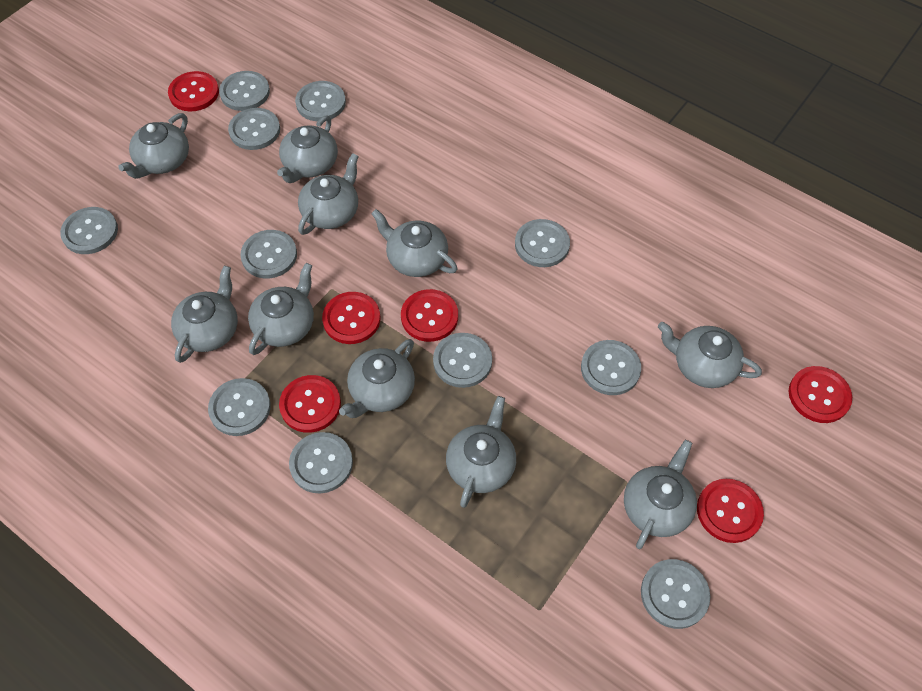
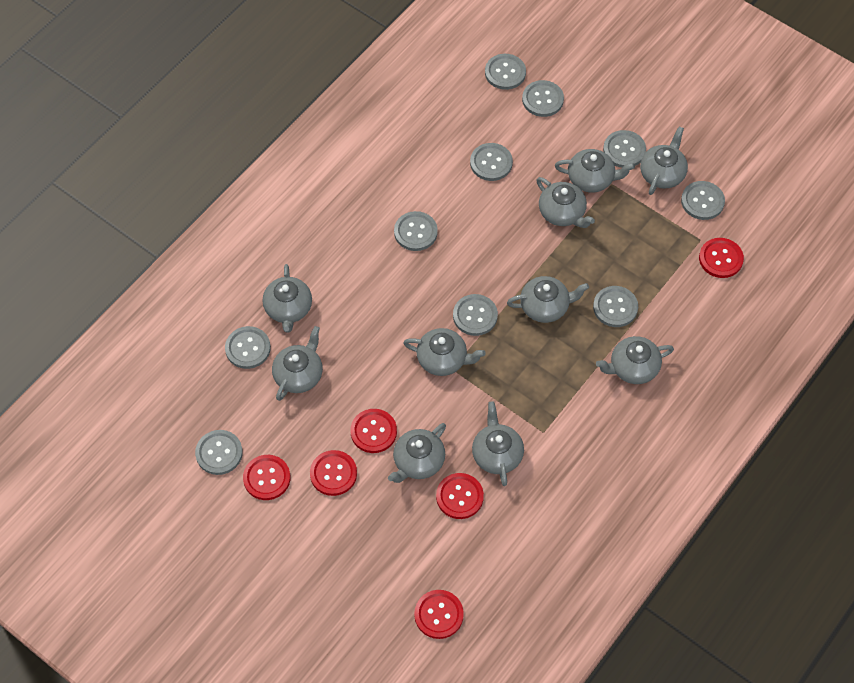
grey button: 11 -> 10

